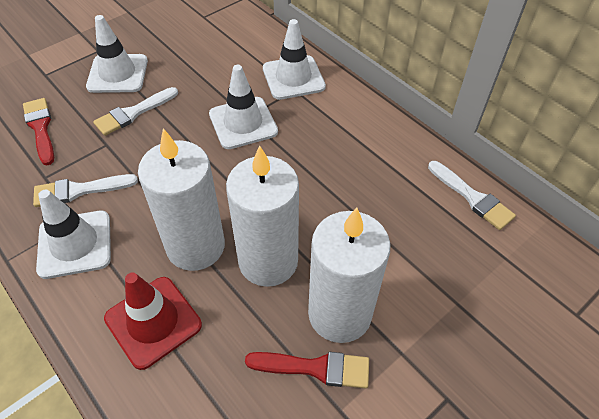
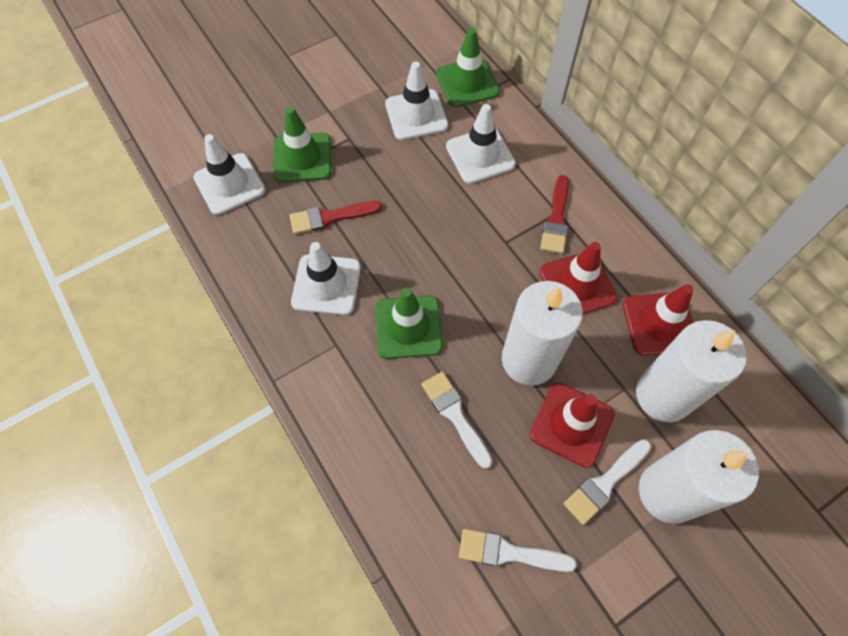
green traffic cone: 0 -> 3
red traffic cone: 1 -> 3

